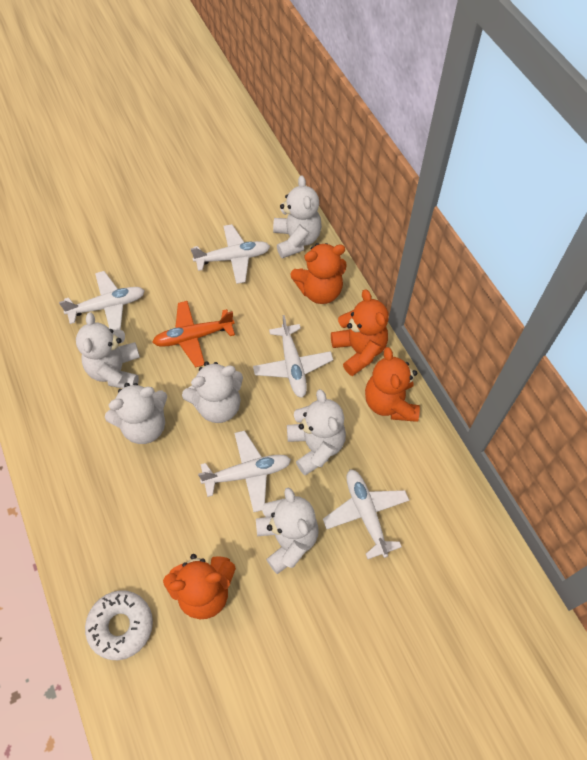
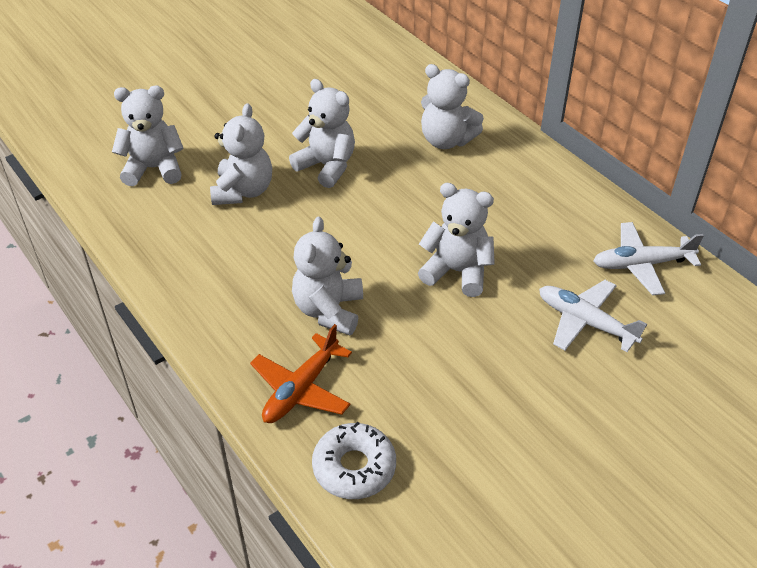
orange teddy bear: 4 -> 0
white plane: 5 -> 2

